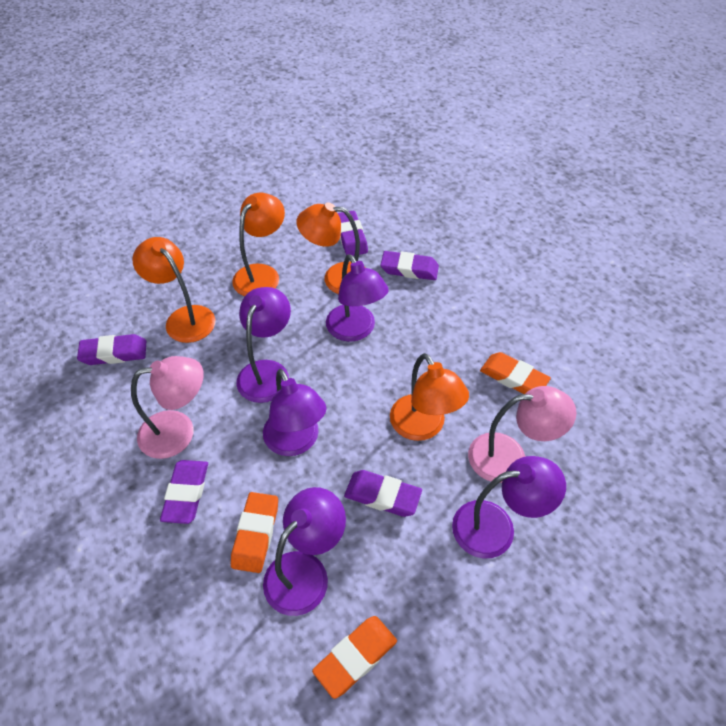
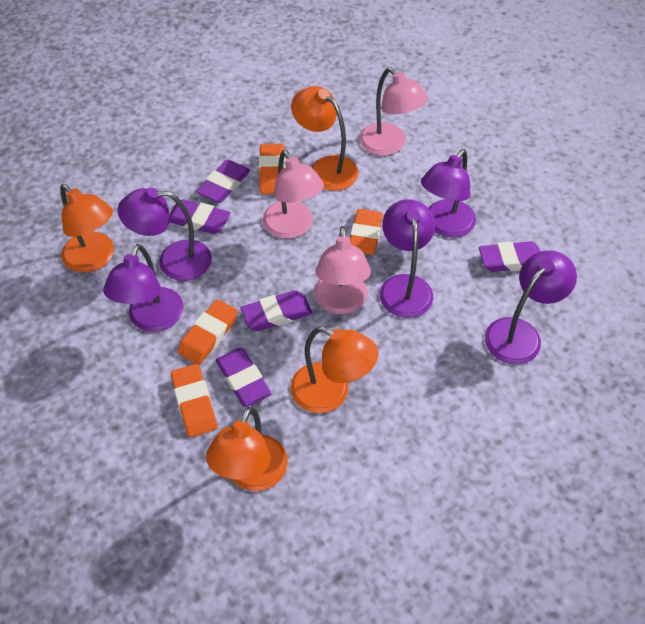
orange eraser: 3 -> 4
pink lamp: 2 -> 3

